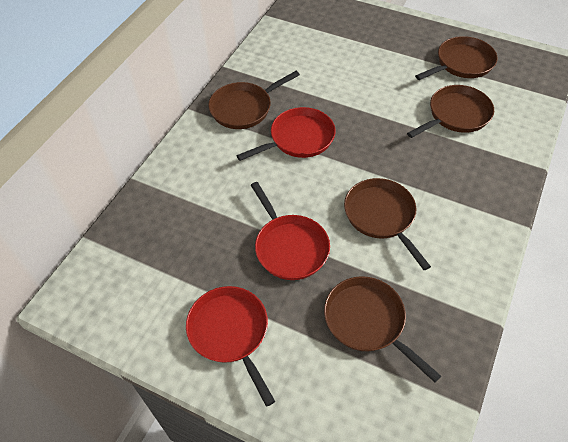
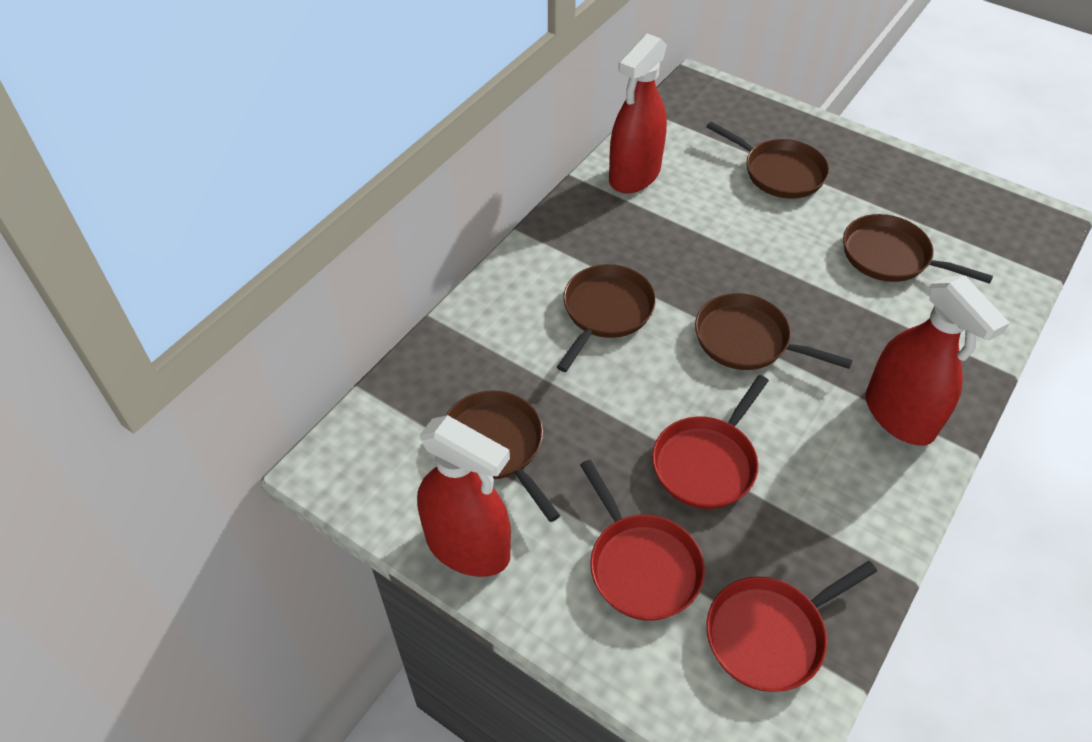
red spray bottle: 0 -> 3

